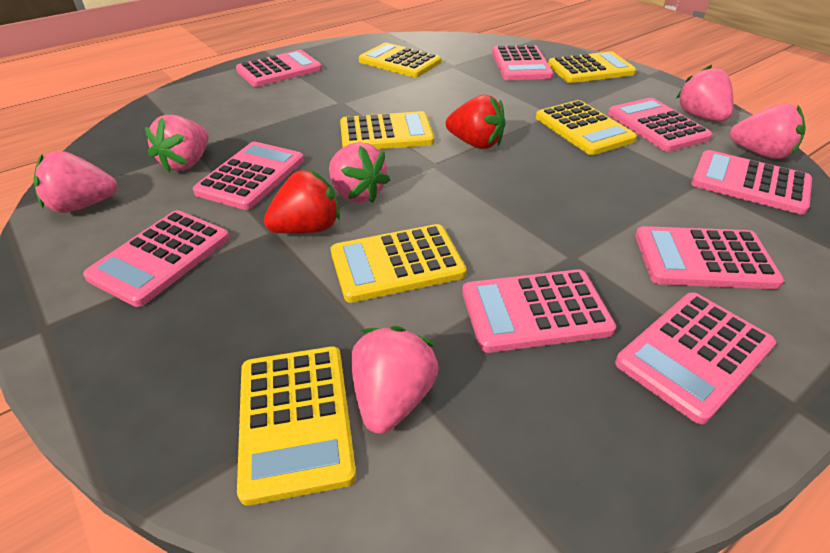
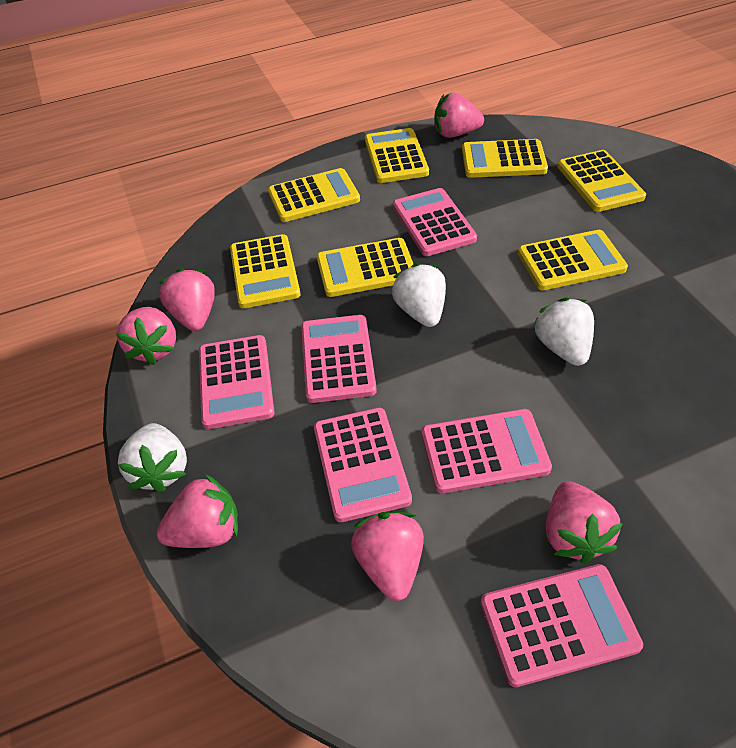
pink calculator: 9 -> 6
red strawberry: 2 -> 0
white strawberry: 0 -> 3
yellow calculator: 6 -> 7

